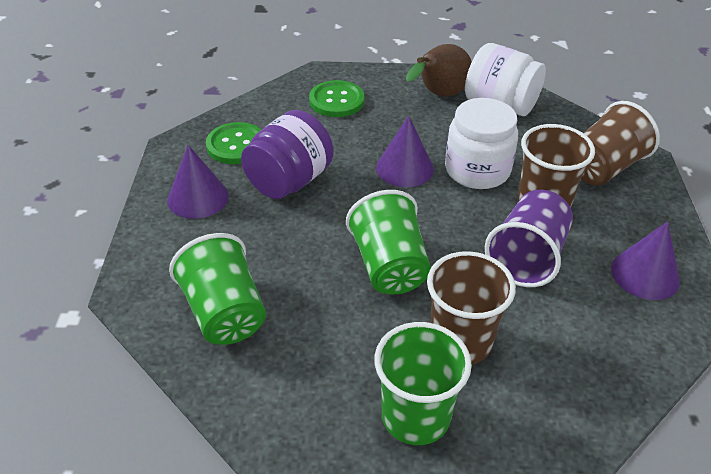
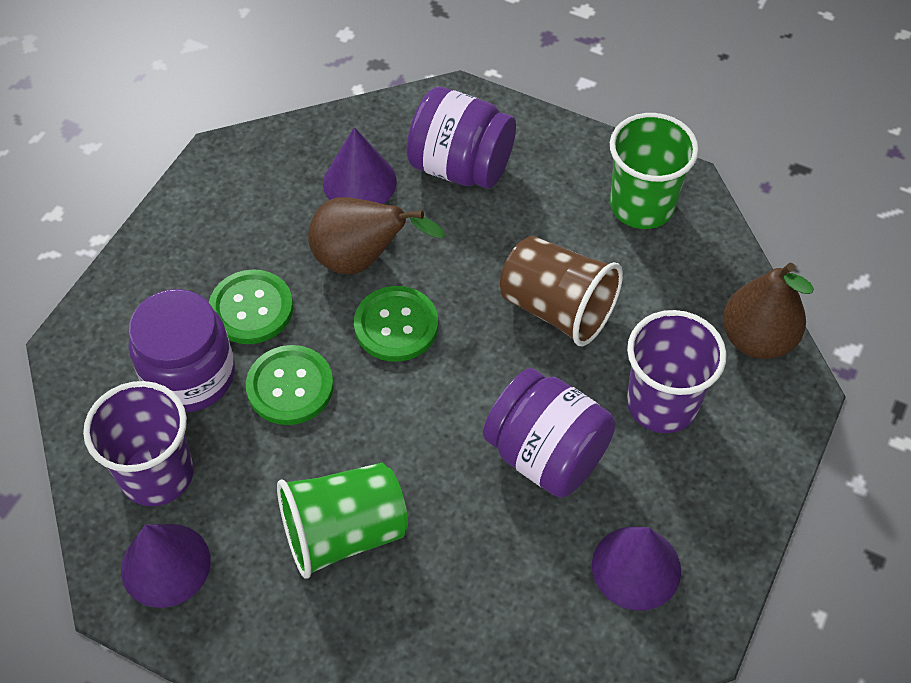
brown cup: 3 -> 1
brown pear: 1 -> 2
green button: 2 -> 3
green cup: 3 -> 2
purple cup: 1 -> 2
purple jar: 1 -> 3
white jar: 2 -> 0

